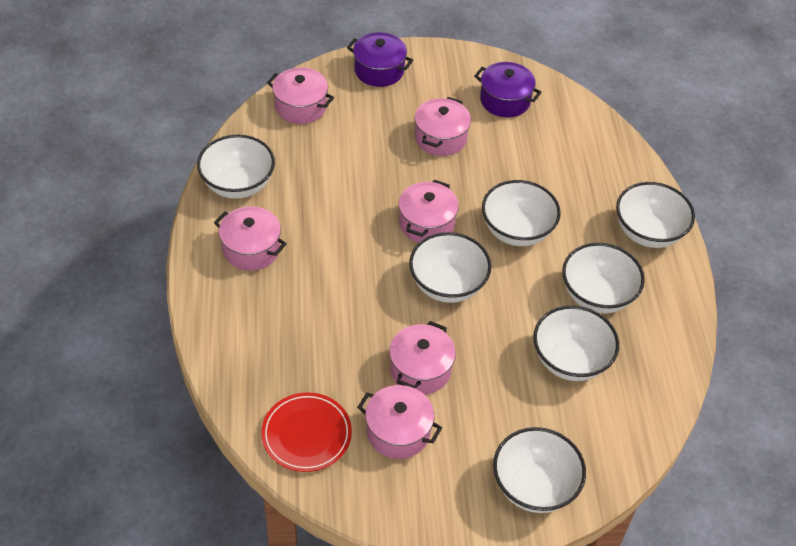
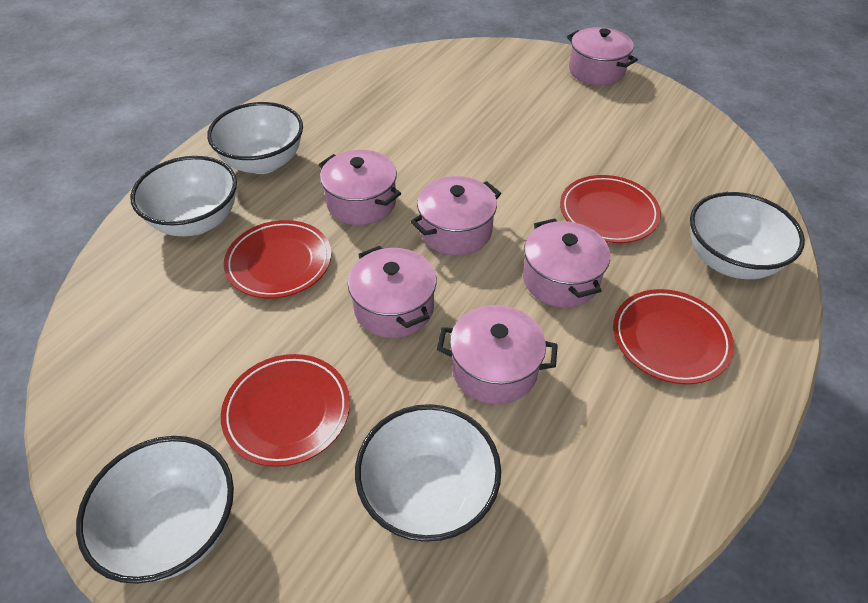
purple pot: 2 -> 0
red plate: 1 -> 4
white bowl: 7 -> 5

